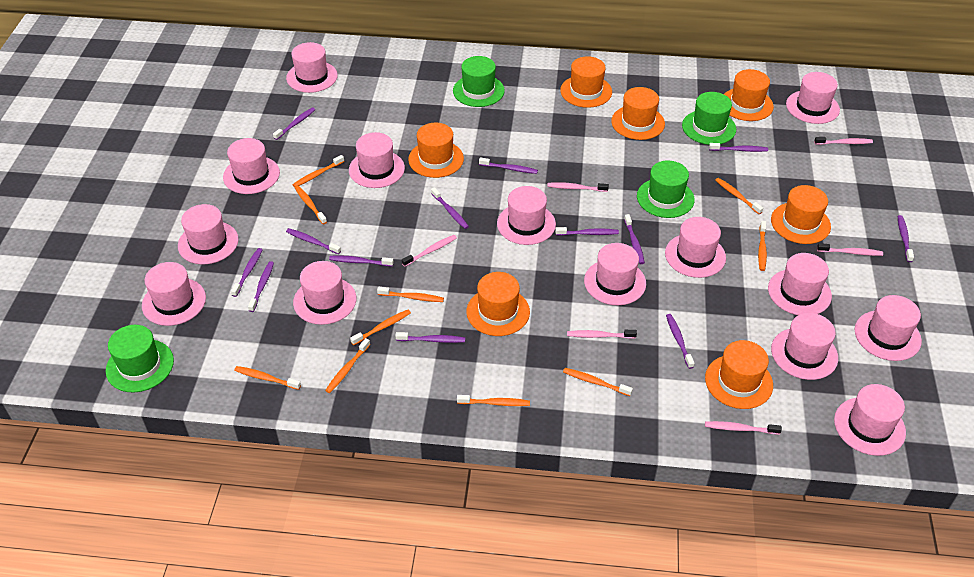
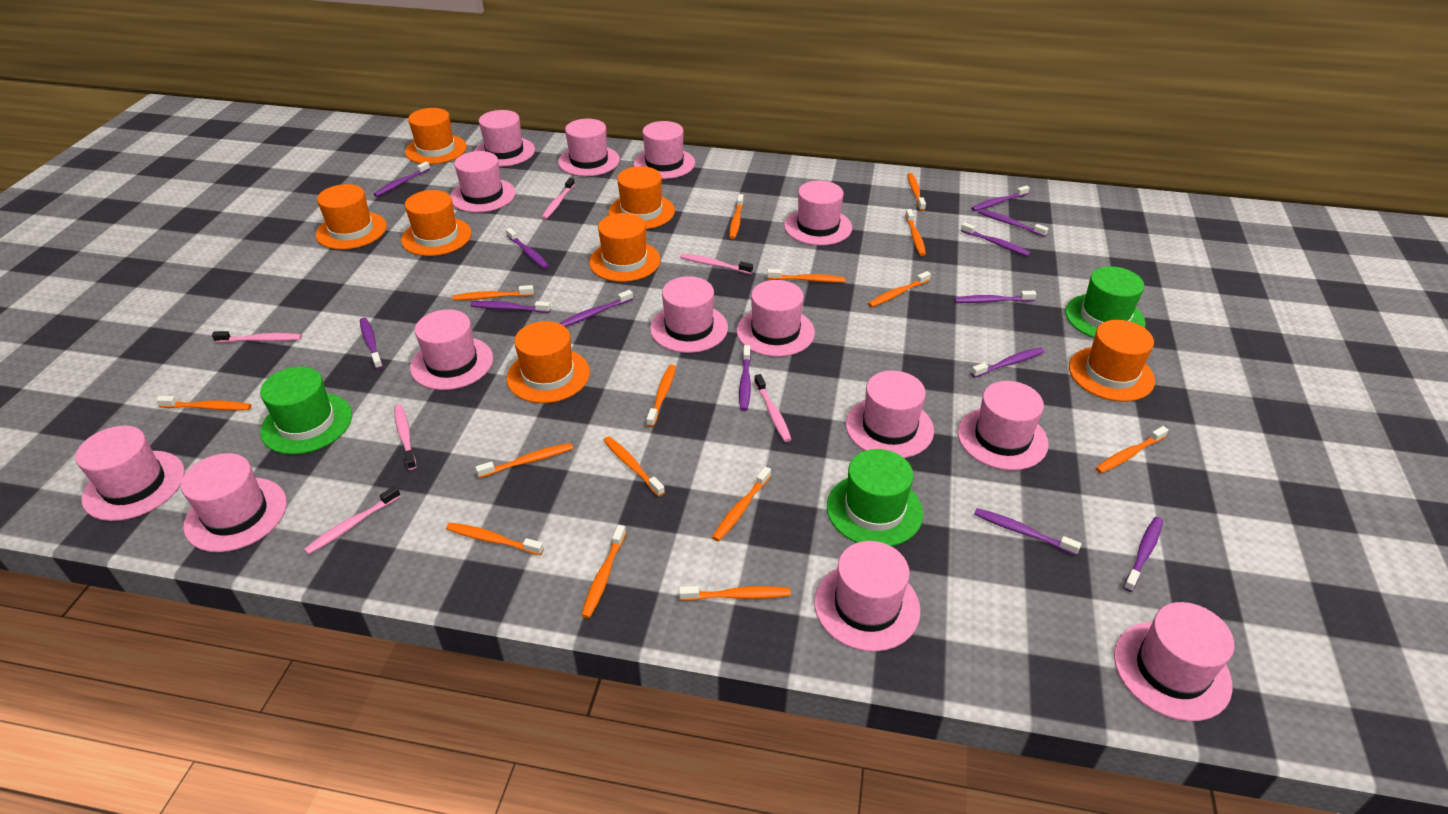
green hat: 4 -> 3
orange toothbrush: 10 -> 15

